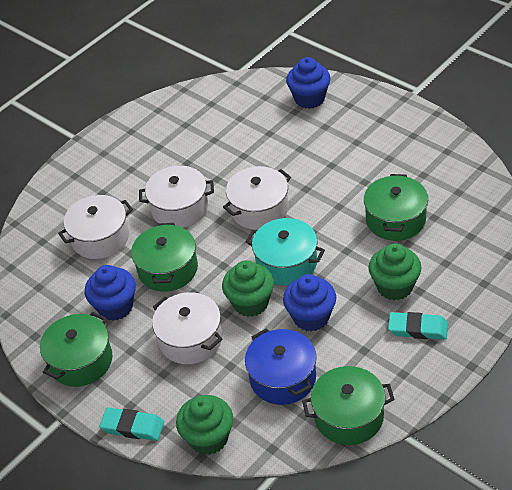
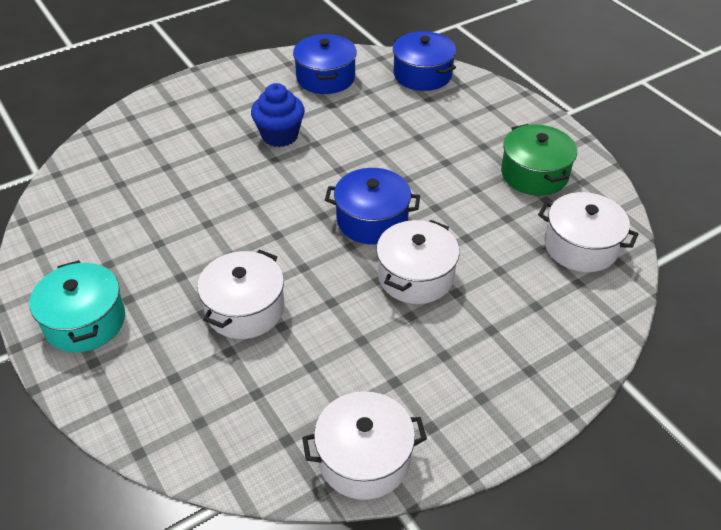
blue cupcake: 3 -> 1
blue pot: 1 -> 3
green cupcake: 3 -> 0
green pot: 4 -> 1
turquoise eraser: 2 -> 0

